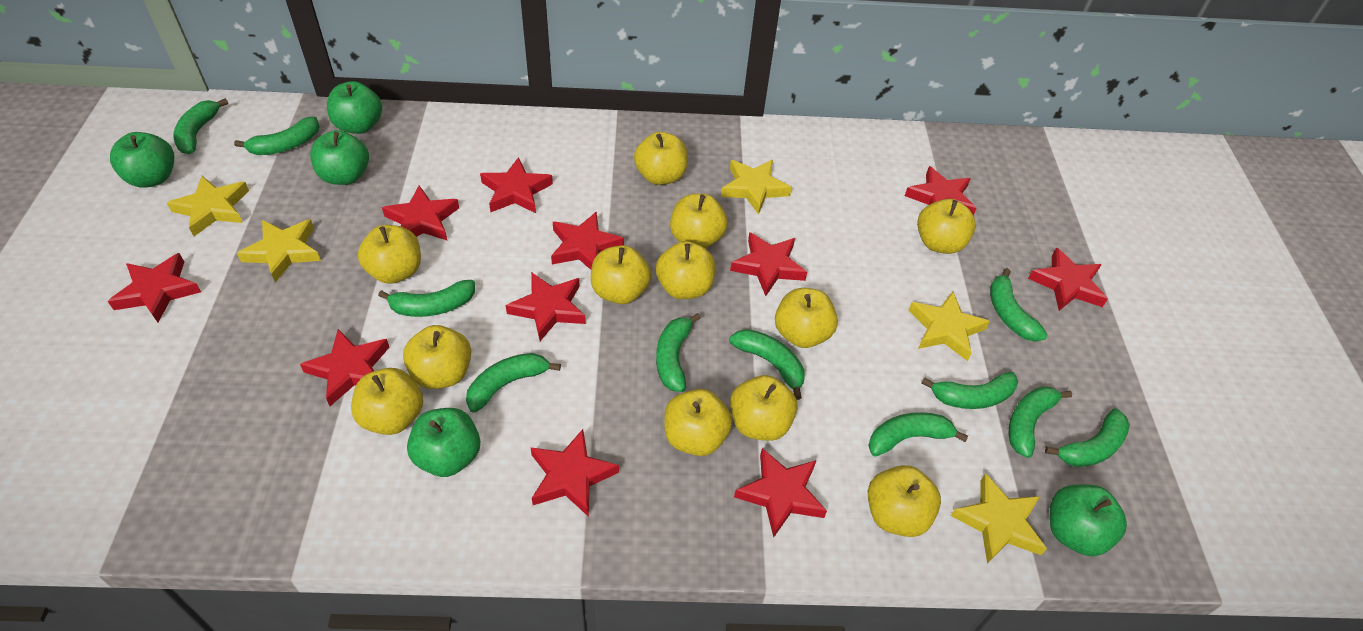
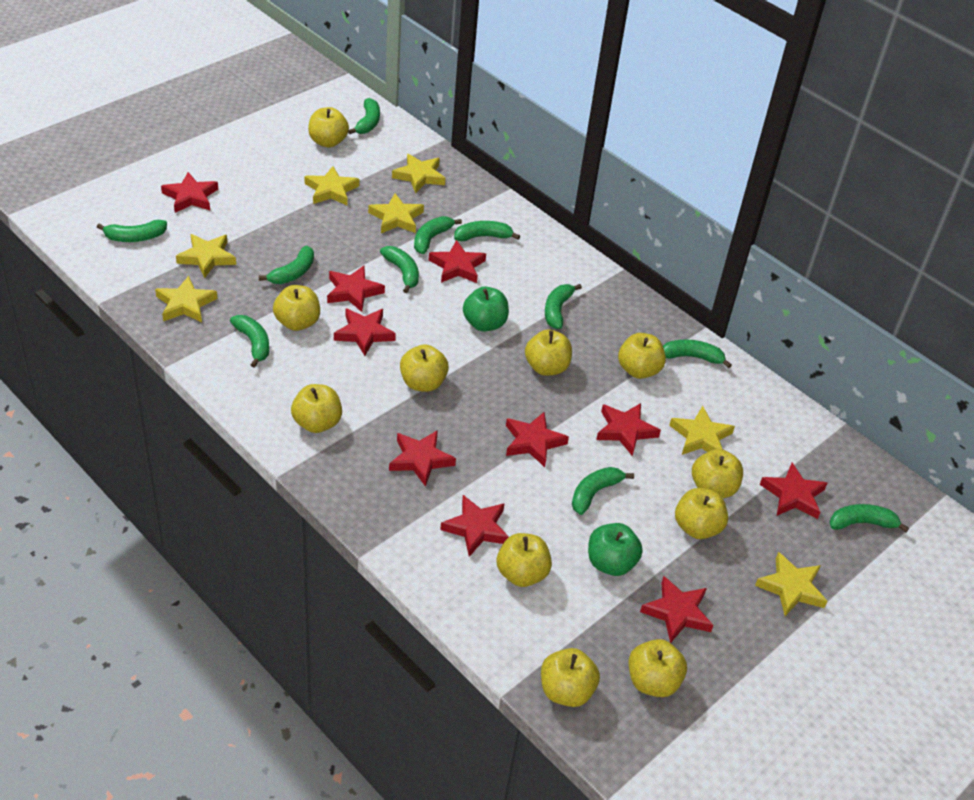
green apple: 5 -> 2
red star: 11 -> 10
yellow apple: 12 -> 11
yellow star: 5 -> 7

